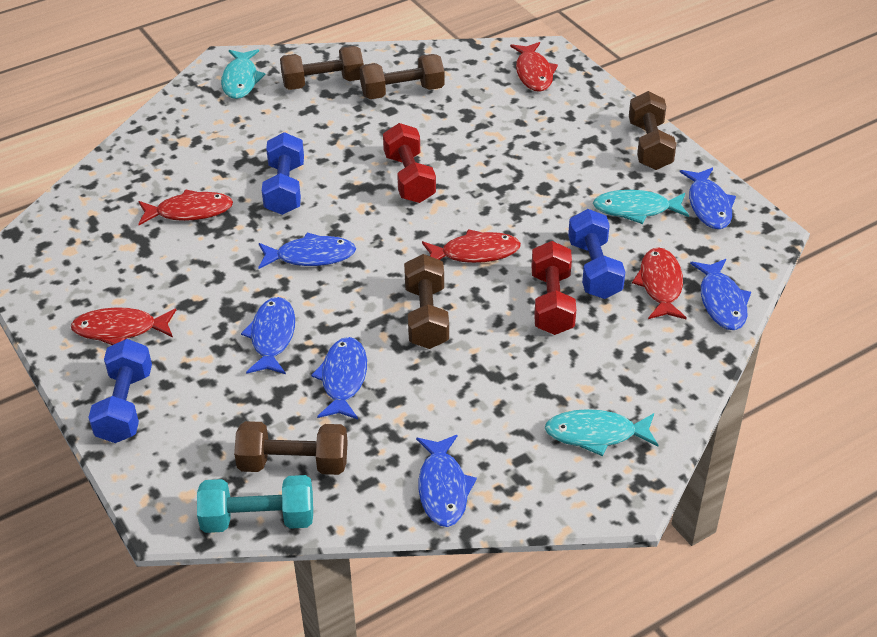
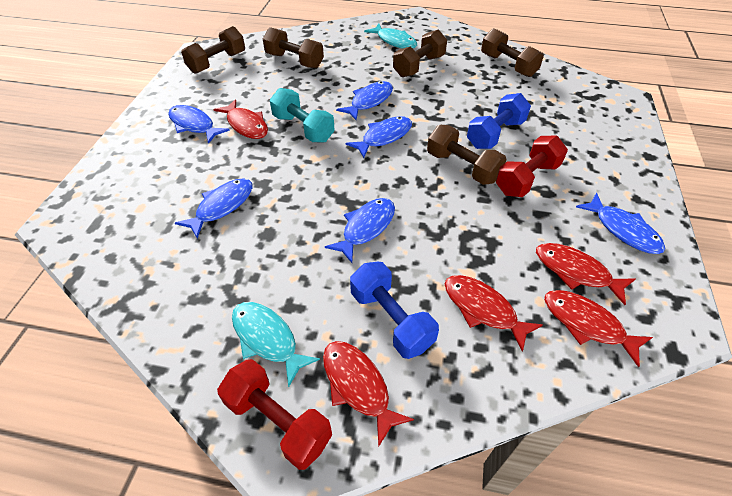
blue dumbbell: 3 -> 2
turquoise fish: 3 -> 2

